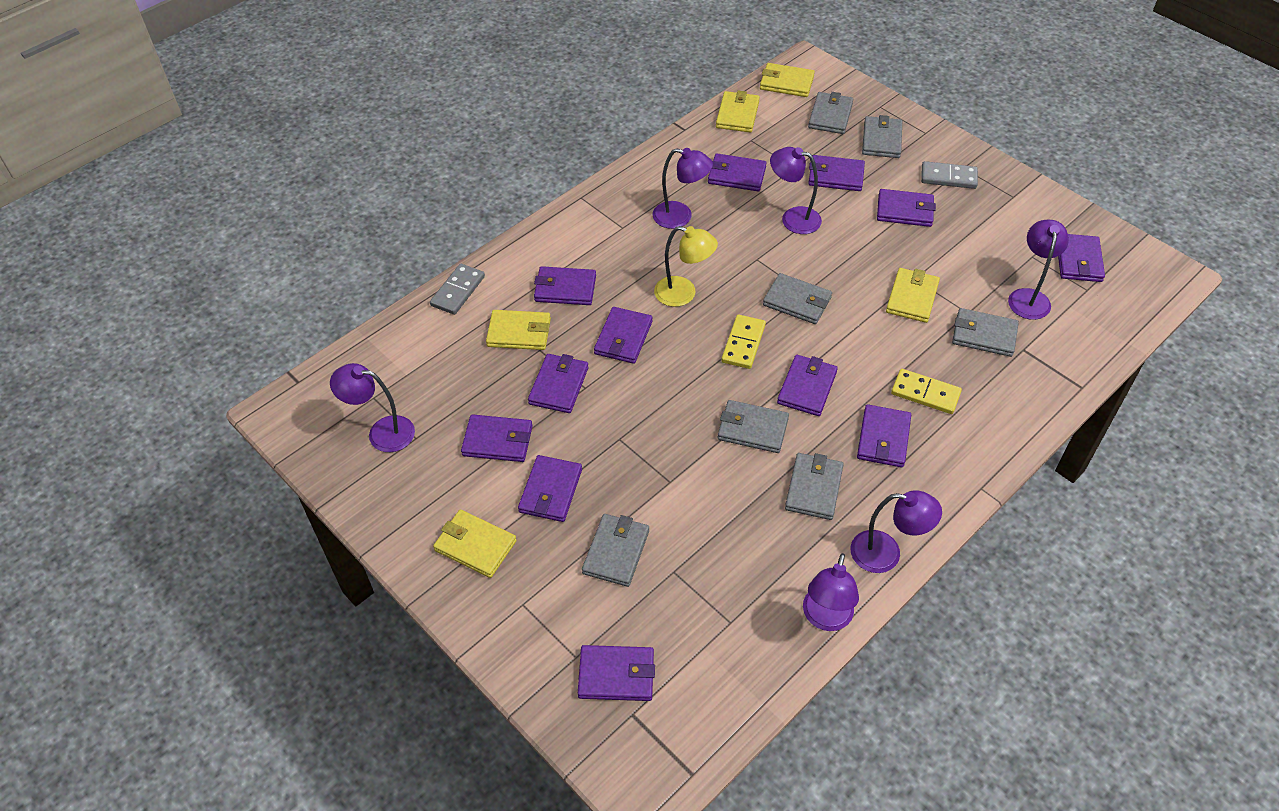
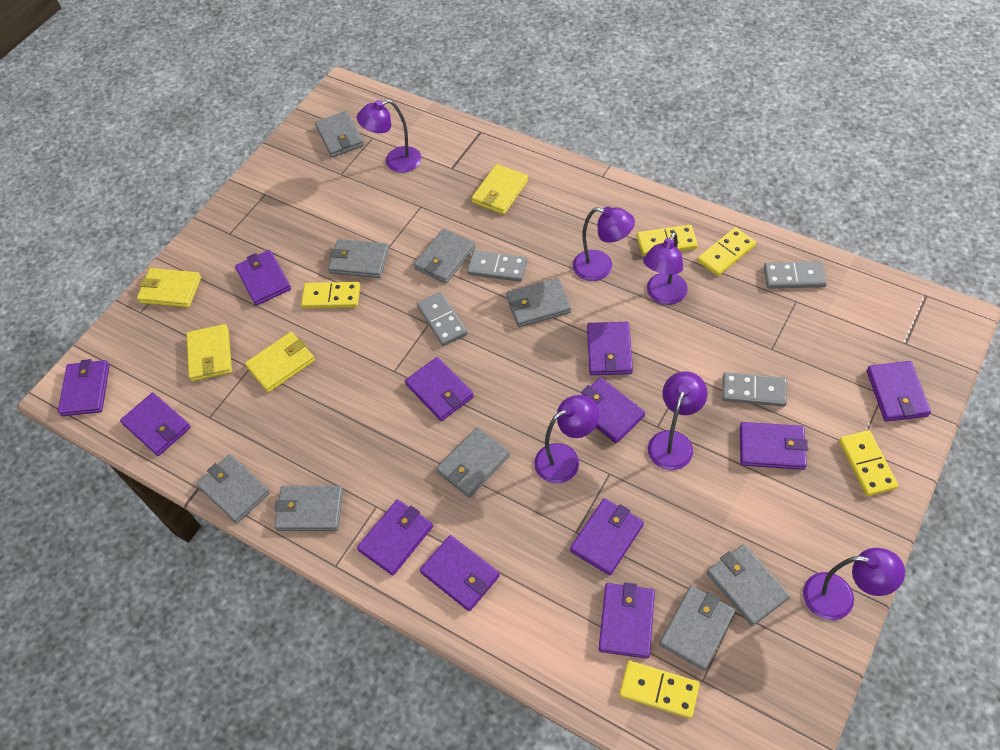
grey domino: 2 -> 4
grey wallet: 7 -> 9
yellow domino: 2 -> 5
yellow lamp: 1 -> 0
yellow wallet: 5 -> 4

